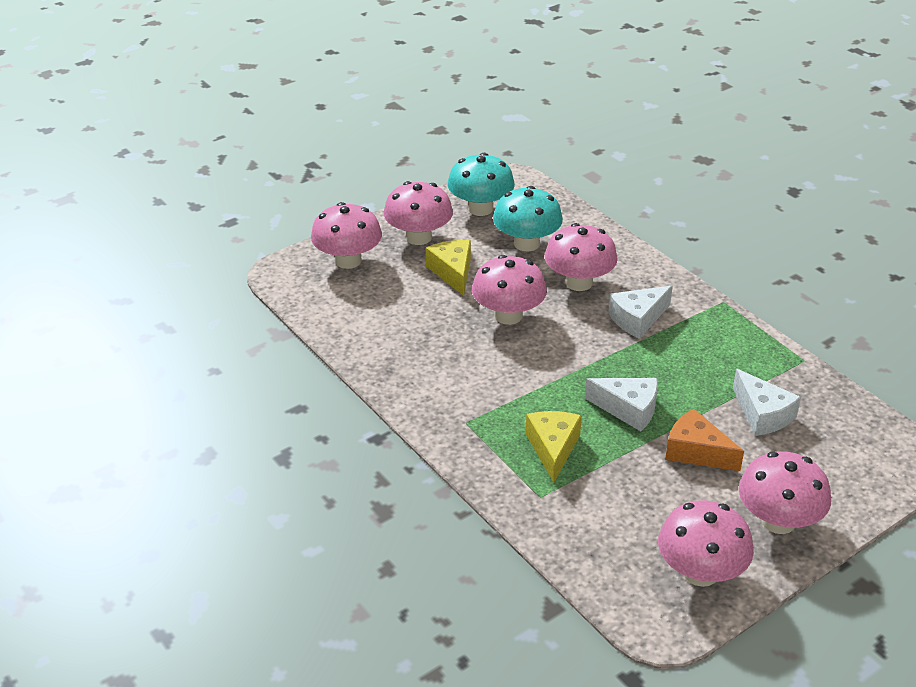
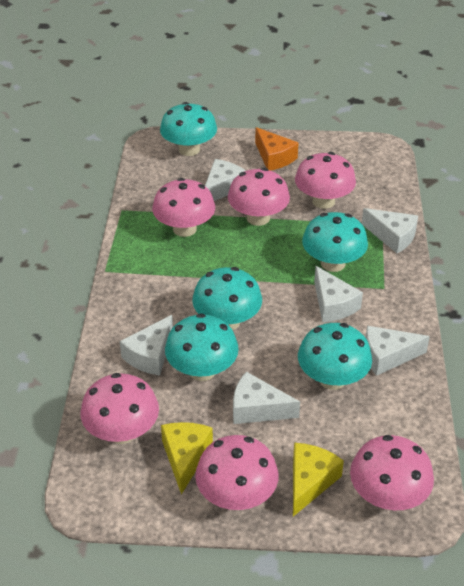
turquoise mushroom: 2 -> 5
white cheese: 3 -> 6

